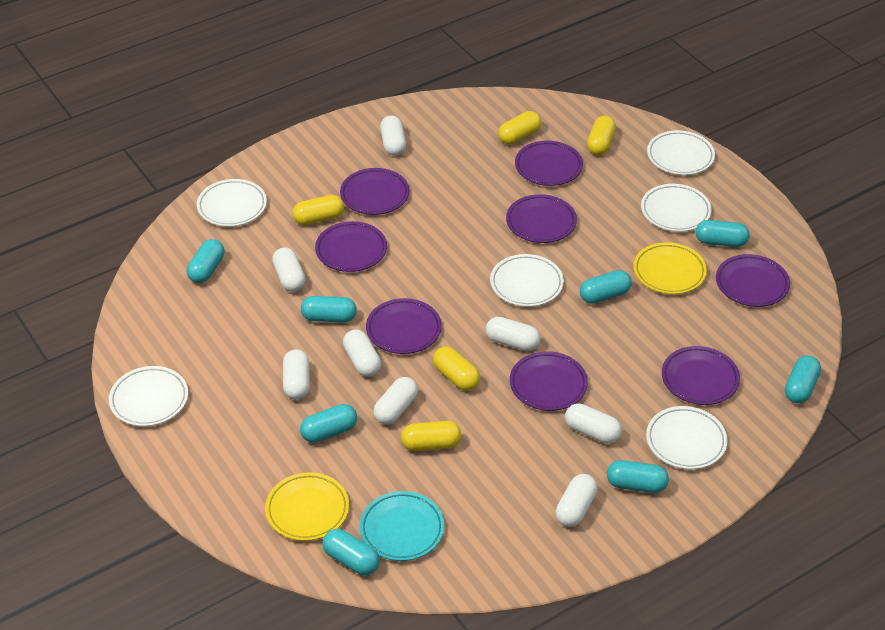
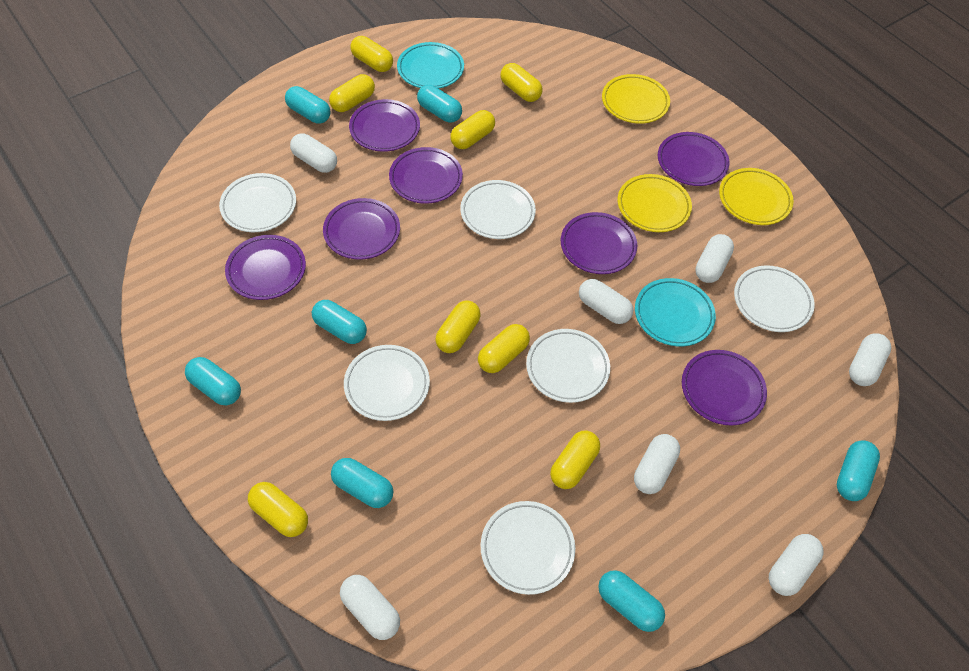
purple plate: 8 -> 7
turquoise capsule: 8 -> 7
turquoise plate: 1 -> 2
white capsule: 8 -> 7
yellow capsule: 5 -> 8
yellow plate: 2 -> 3

